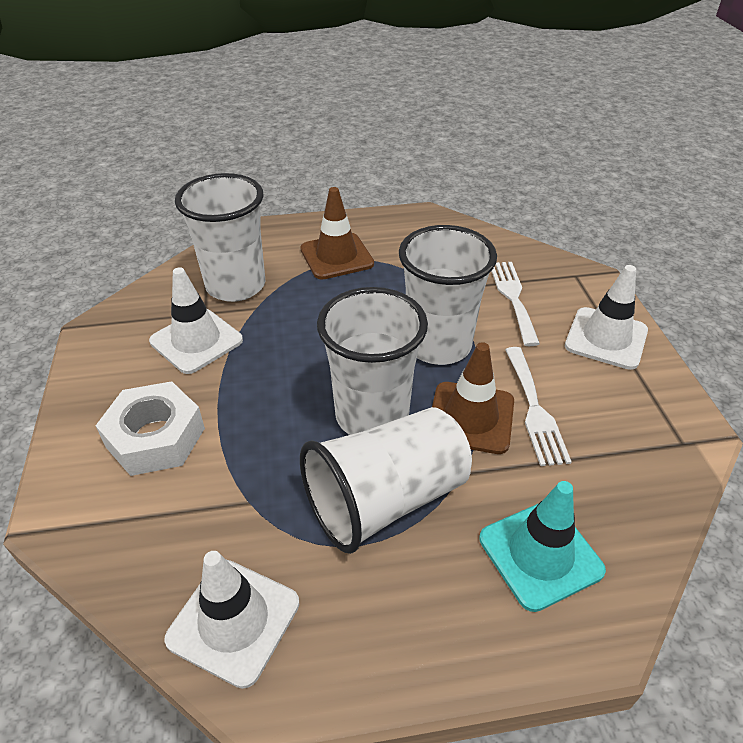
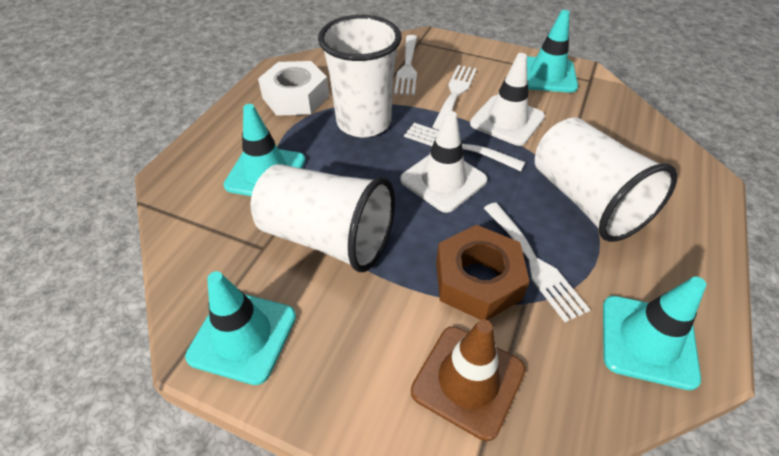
brown nut: 0 -> 1
brown traffic cone: 2 -> 1
turquoise traffic cone: 1 -> 4
white cup: 4 -> 3
white fork: 2 -> 4
white traffic cone: 3 -> 2

